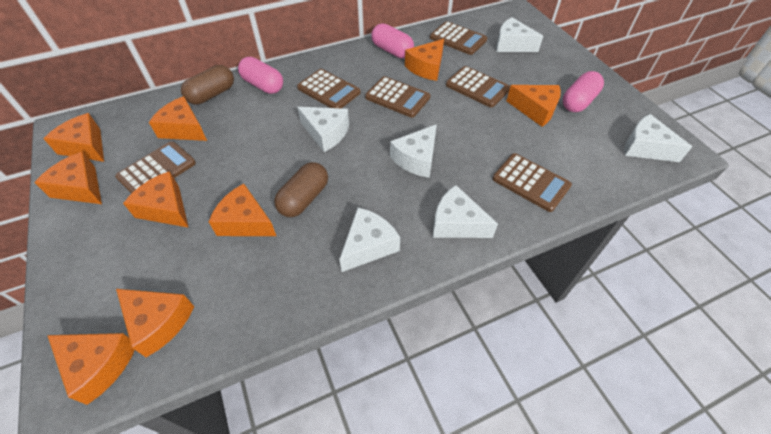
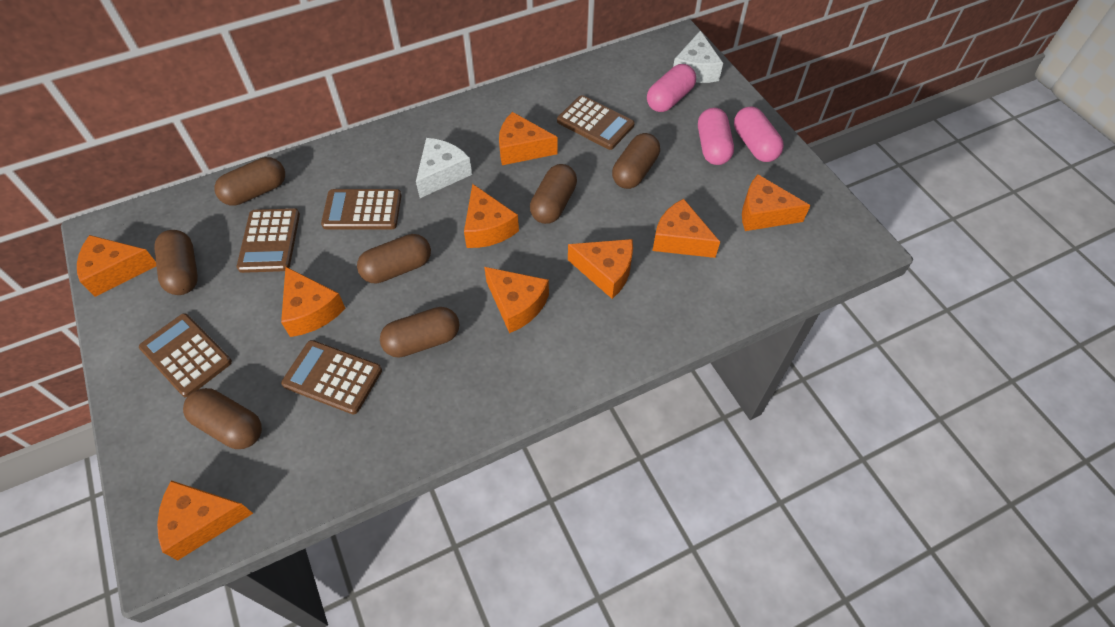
brown calculator: 6 -> 5
brown capsule: 2 -> 7
white cheese: 6 -> 2

